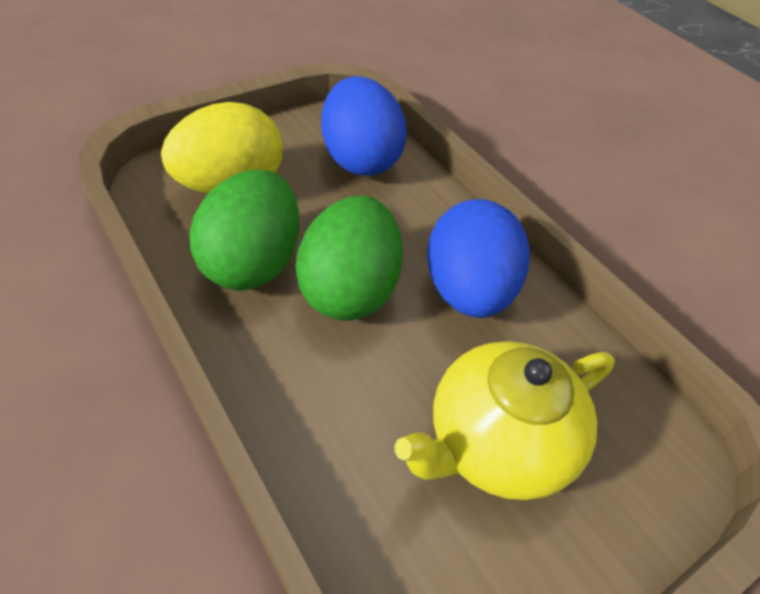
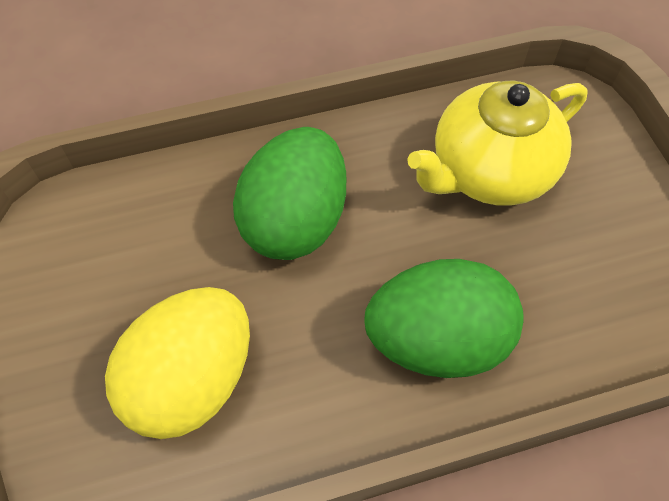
blue egg: 2 -> 0

